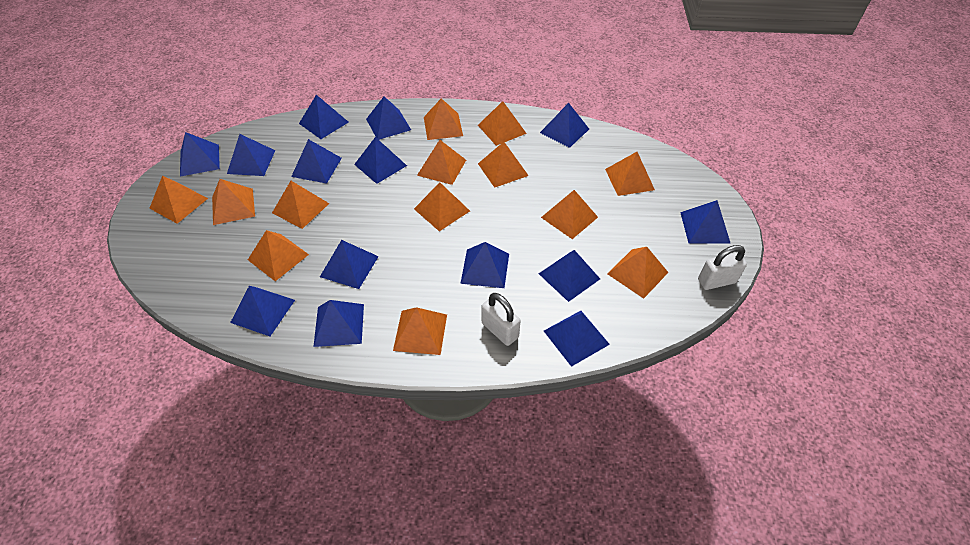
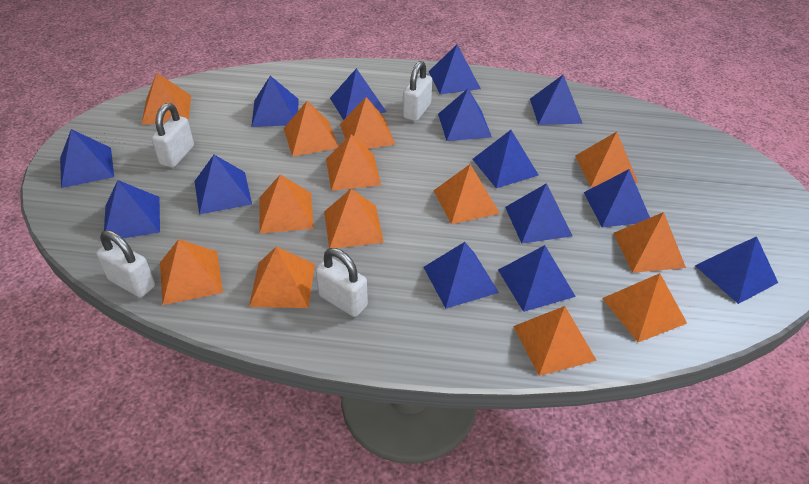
white padlock: 2 -> 4

